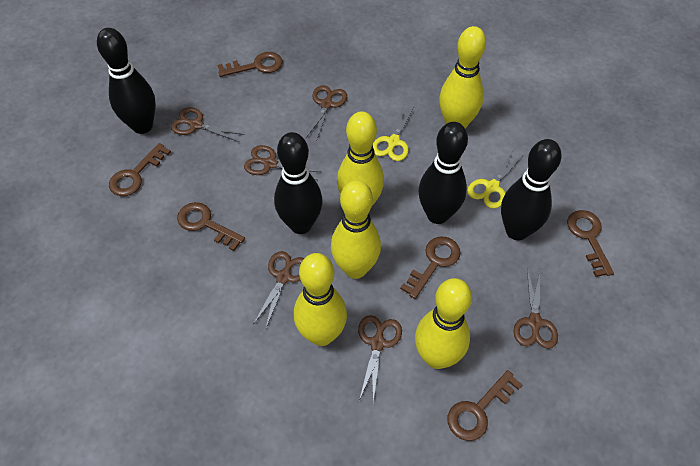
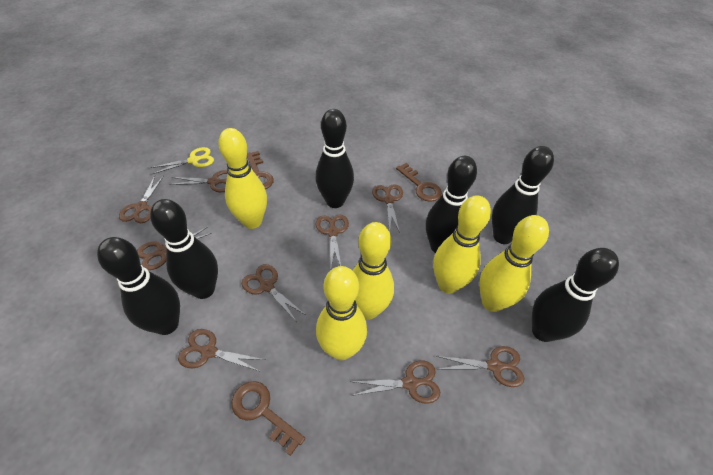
black bowling pin: 4 -> 6
brown key: 6 -> 3
brown scissors: 6 -> 9
yellow scissors: 2 -> 1

